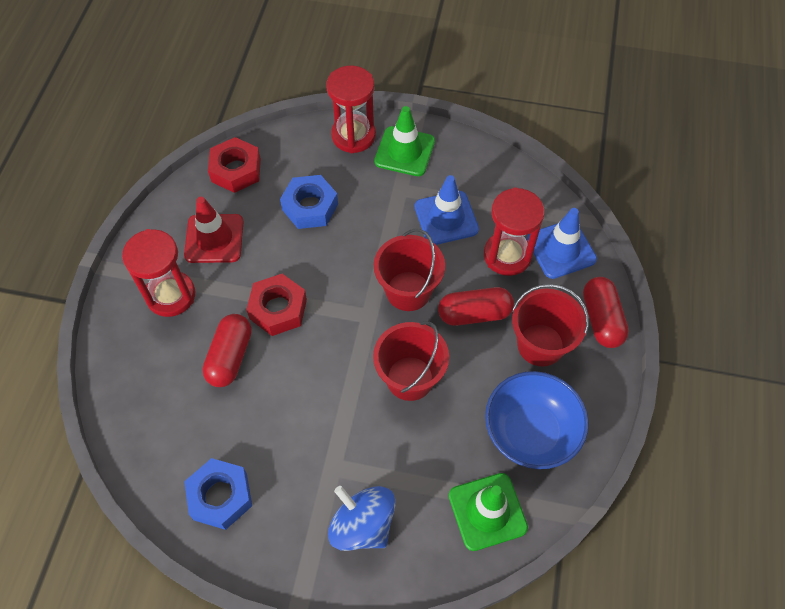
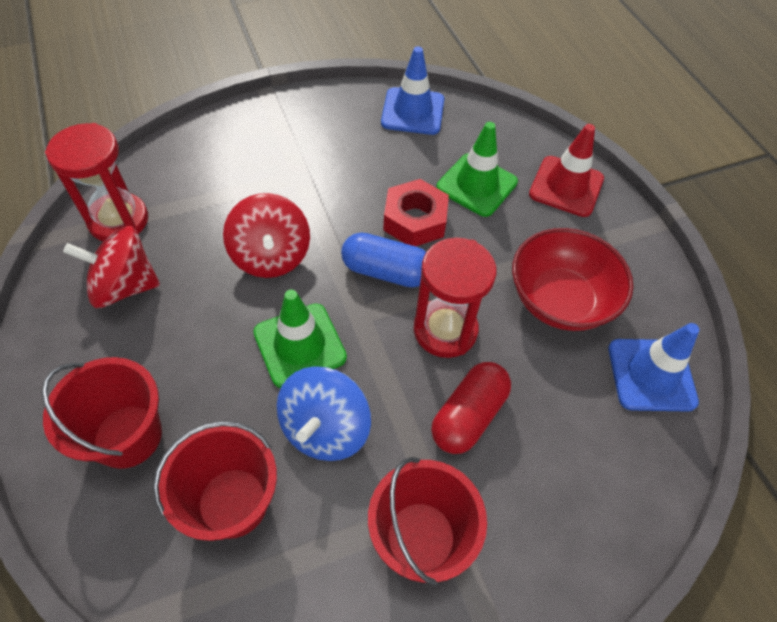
blue bowl: 1 -> 0
blue capsule: 0 -> 1
blue nut: 2 -> 0
red bowl: 0 -> 1
red capsule: 3 -> 1
red hourglass: 3 -> 2
red nut: 2 -> 1
red spinning top: 0 -> 2

